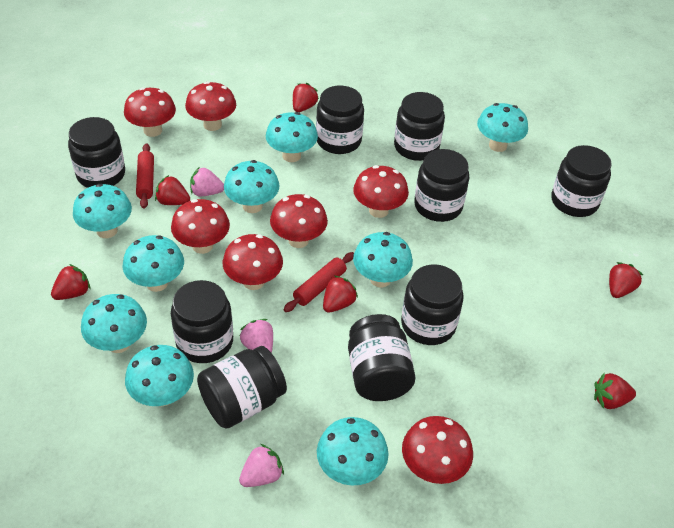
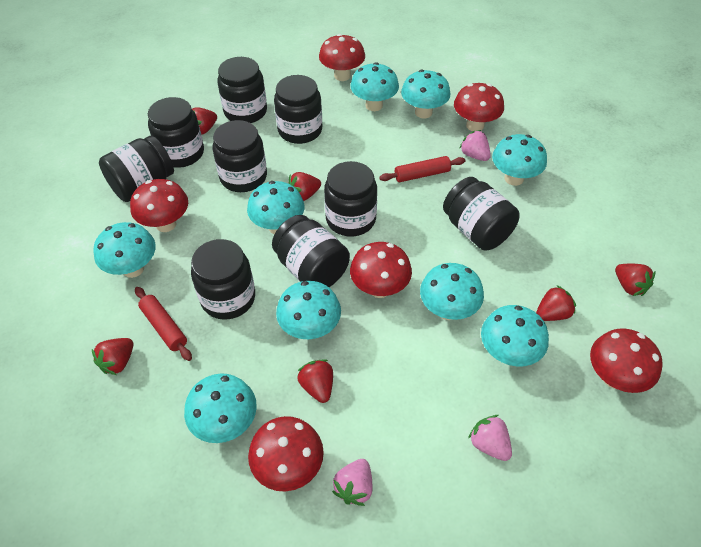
red mushroom: 7 -> 6

